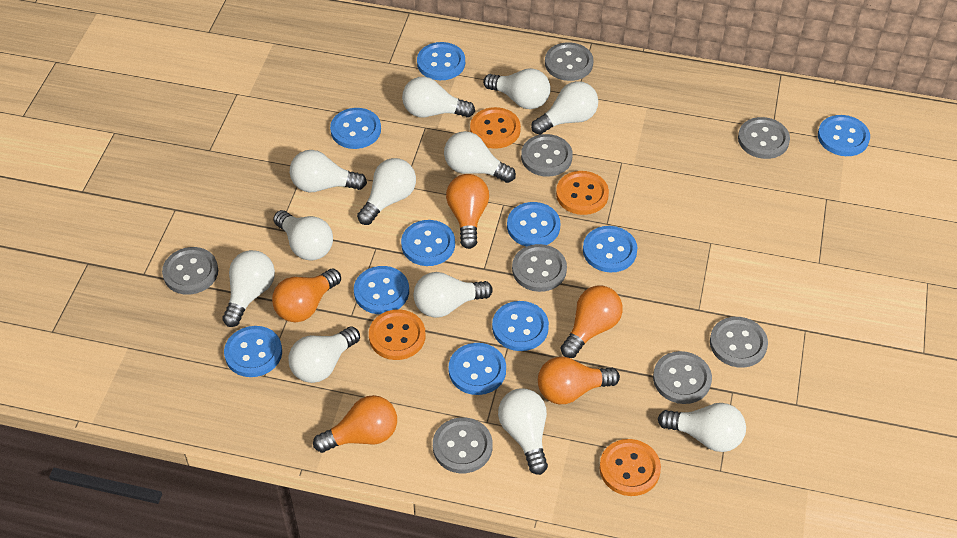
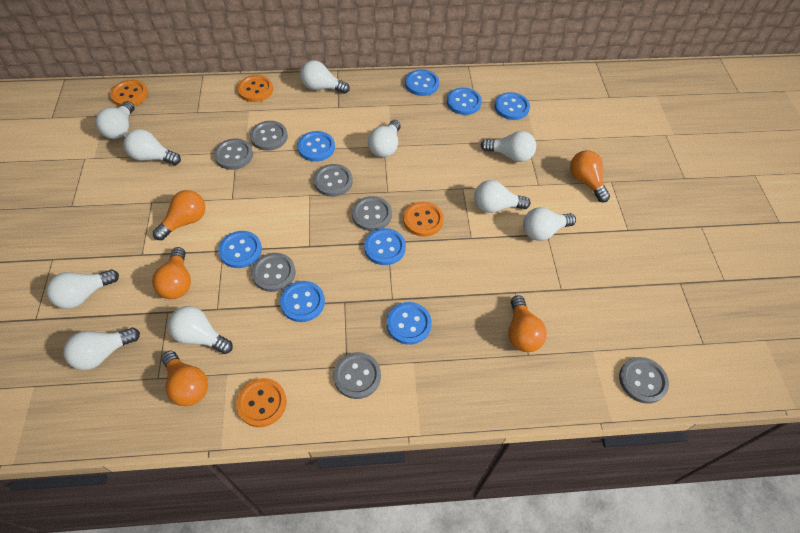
blue button: 10 -> 8
grey button: 8 -> 7
white light bulb: 12 -> 10

